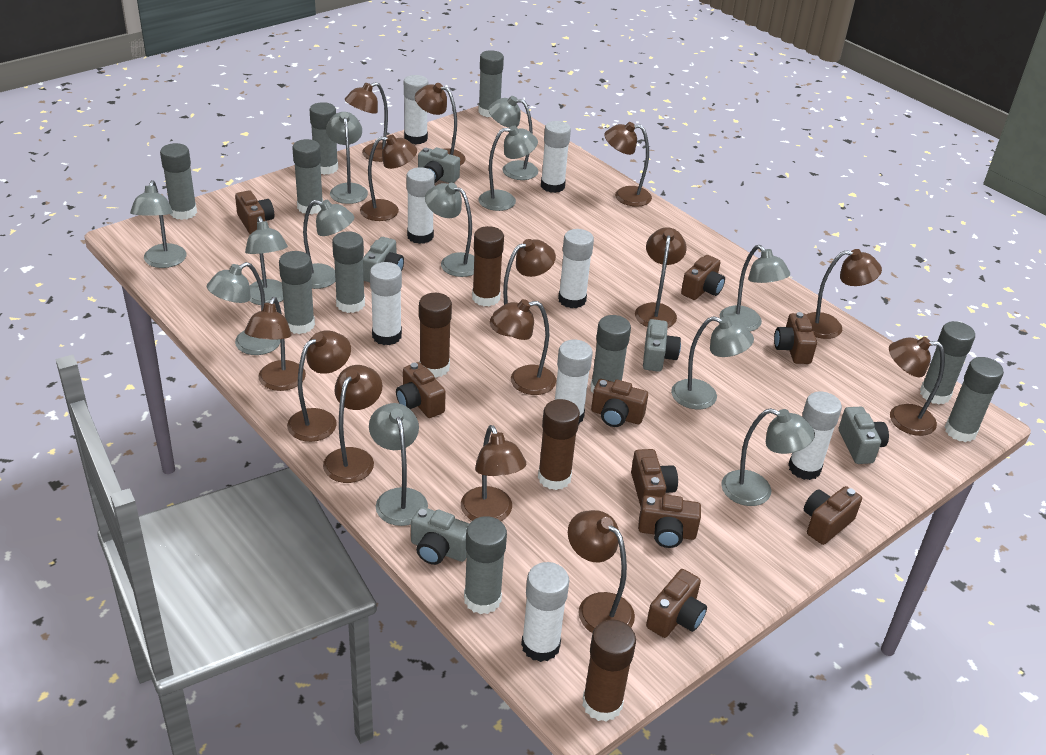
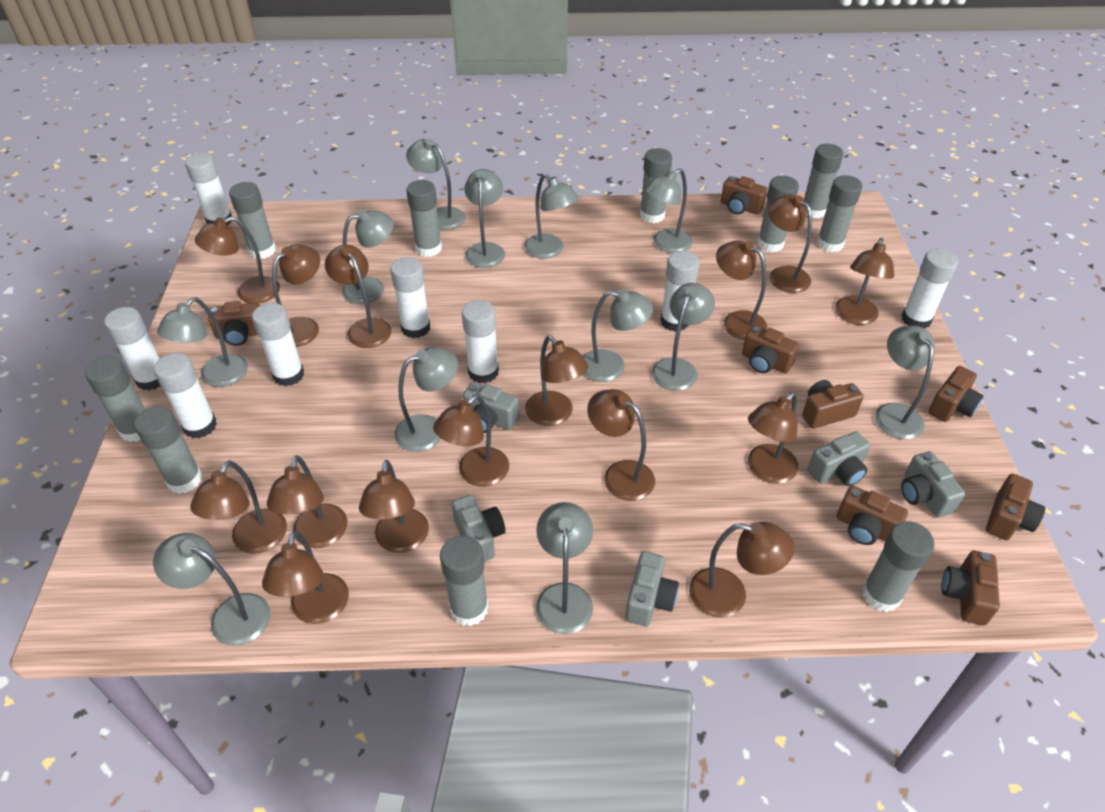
brown camera: 9 -> 8
brown glue stick: 4 -> 0
brown lamp: 14 -> 15

